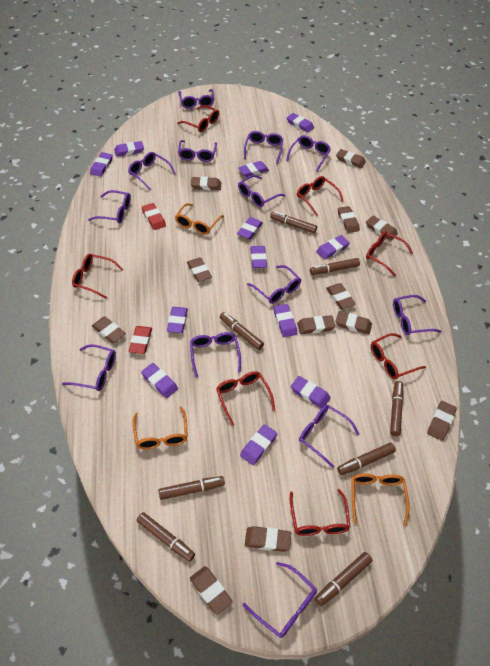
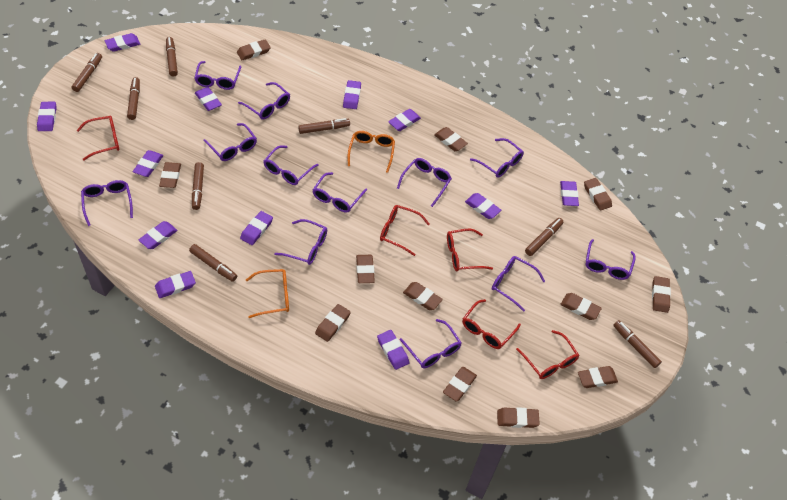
orange glasses: 3 -> 2
purple glasses: 13 -> 12
red eraser: 2 -> 0
red glasses: 7 -> 5

